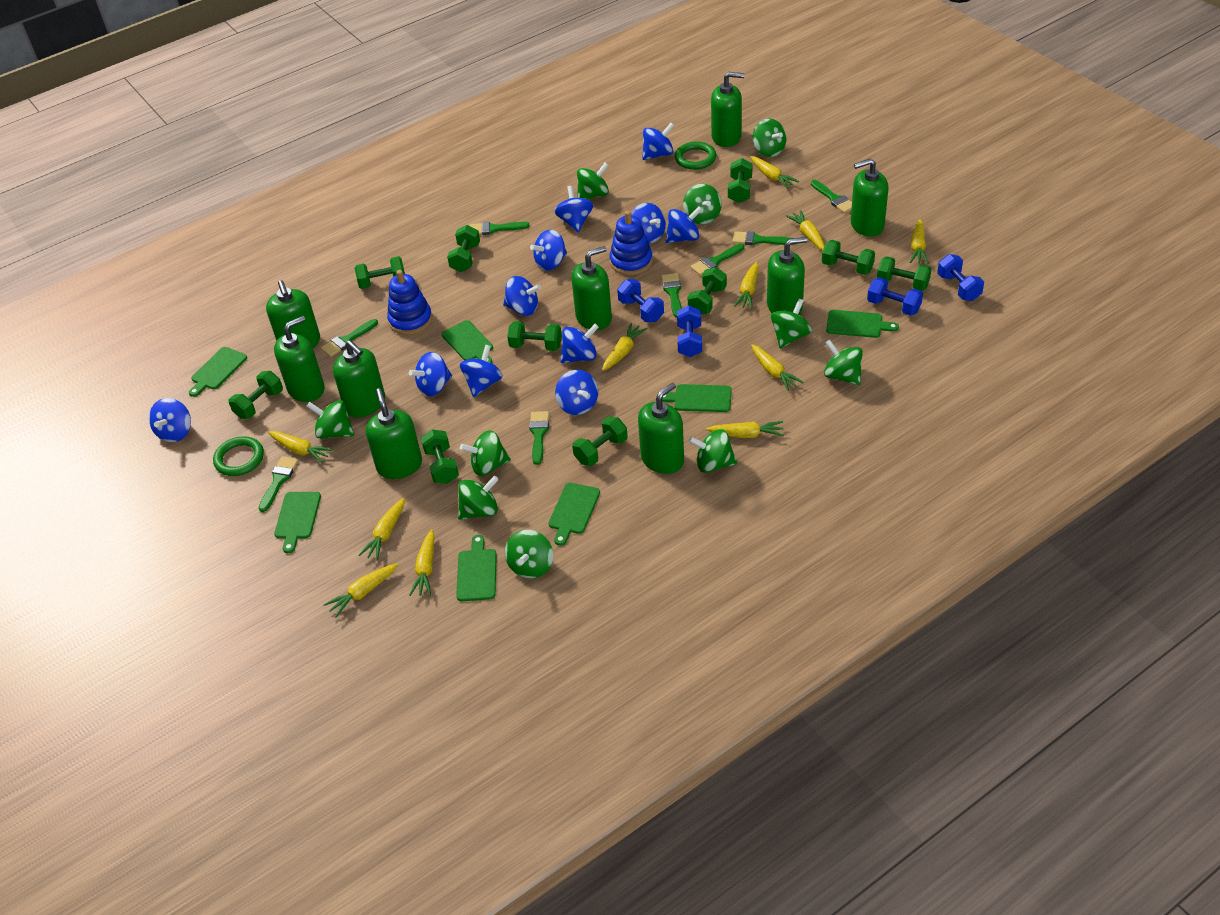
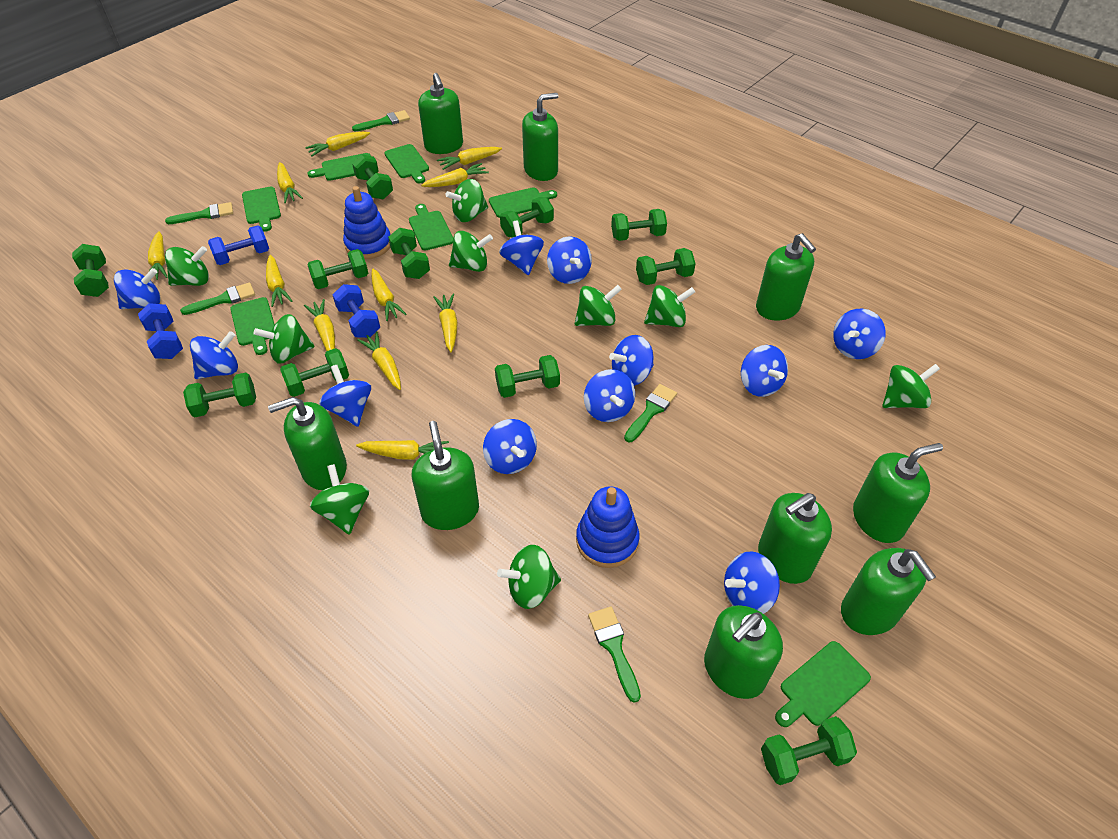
blue dumbbell: 4 -> 3
green brush: 8 -> 5
green dumbbell: 10 -> 11
green ring: 2 -> 0
green spinning top: 10 -> 9

